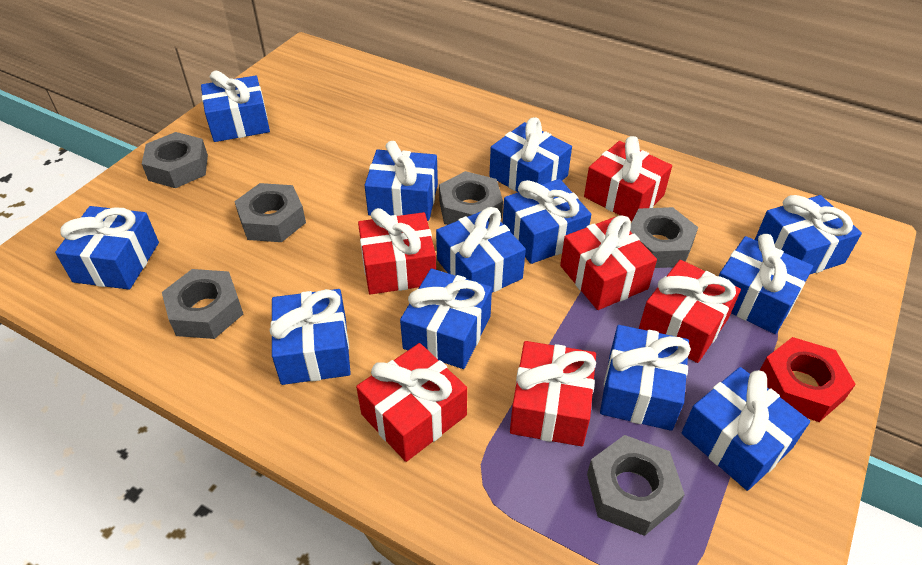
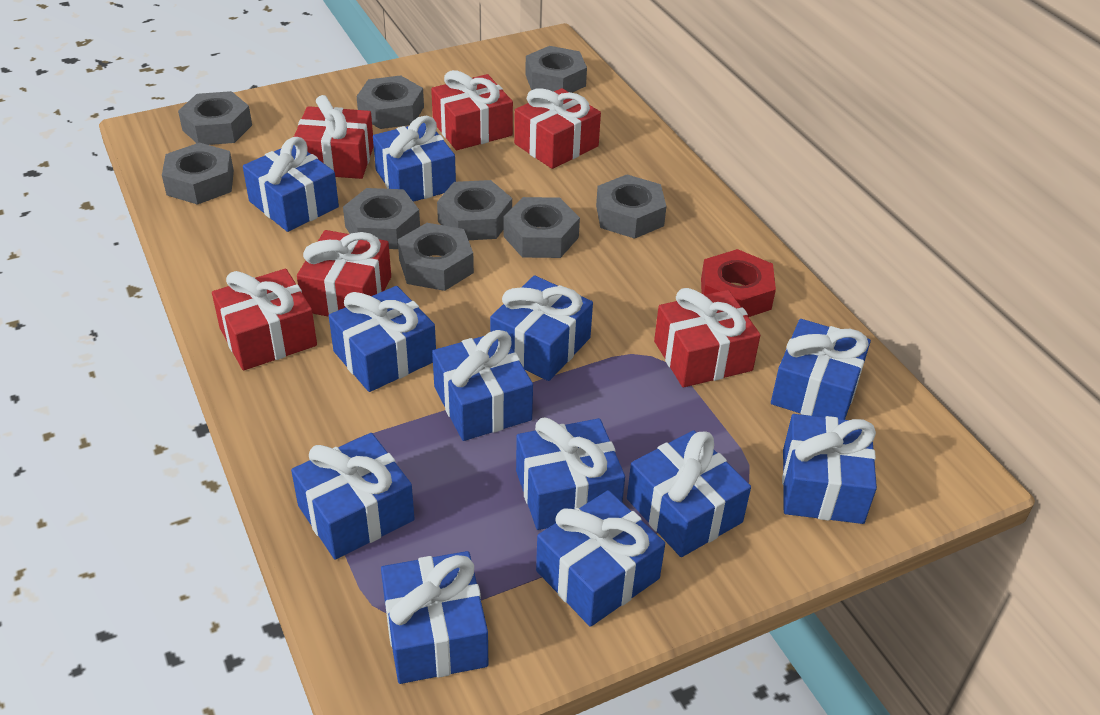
grey nut: 6 -> 9

